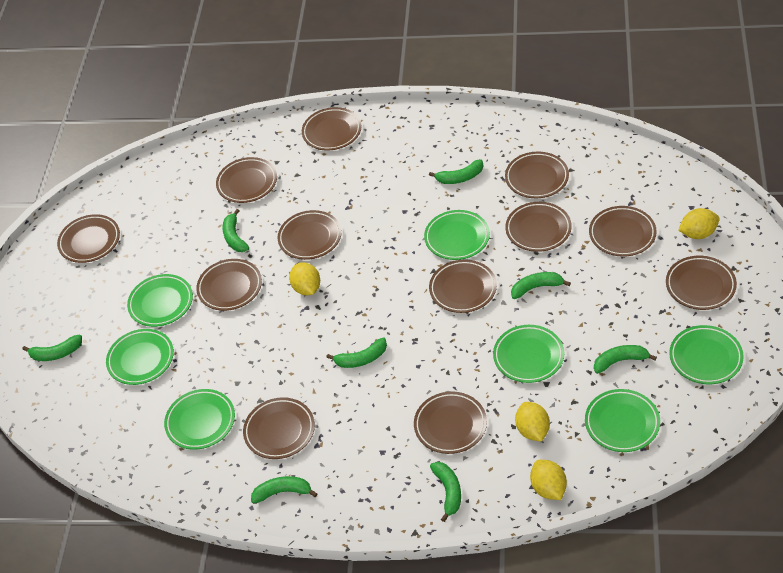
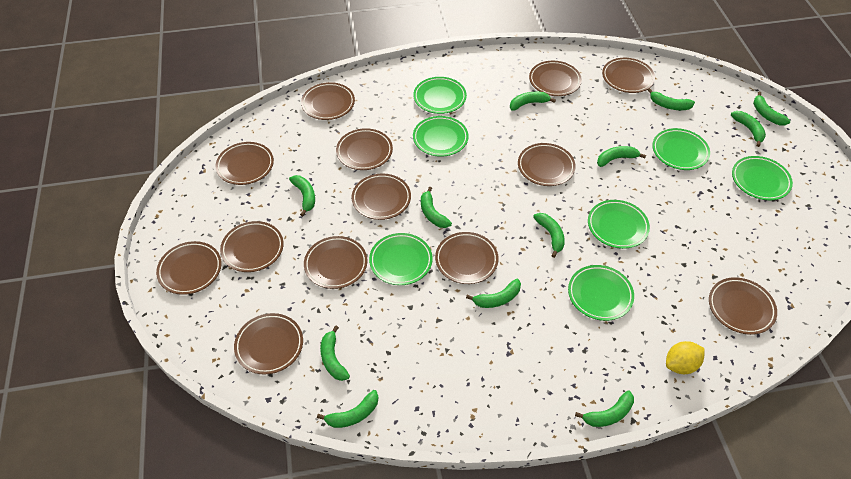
brown plate: 12 -> 13
green banana: 8 -> 12
yellow lemon: 4 -> 1

